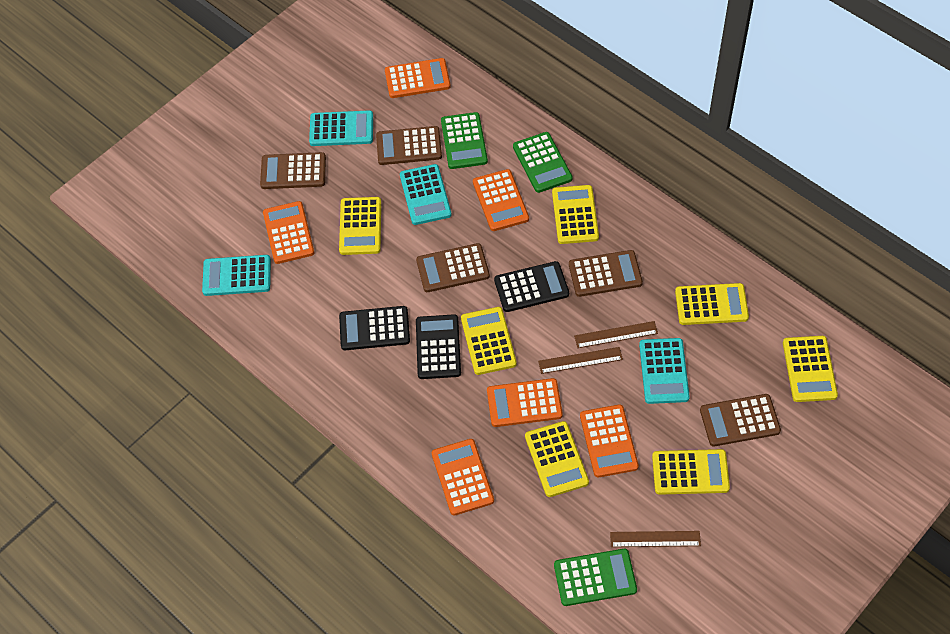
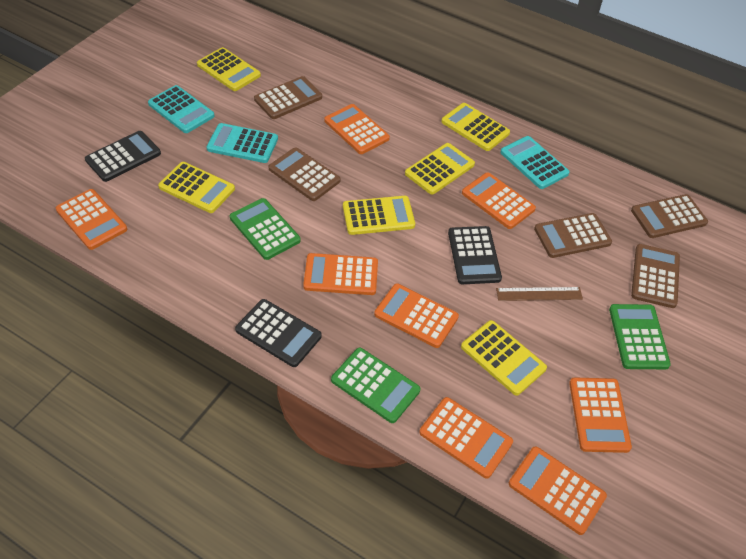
brown ruler: 3 -> 1
orange calculator: 6 -> 8
turquoise calculator: 4 -> 3
yellow calculator: 7 -> 6

